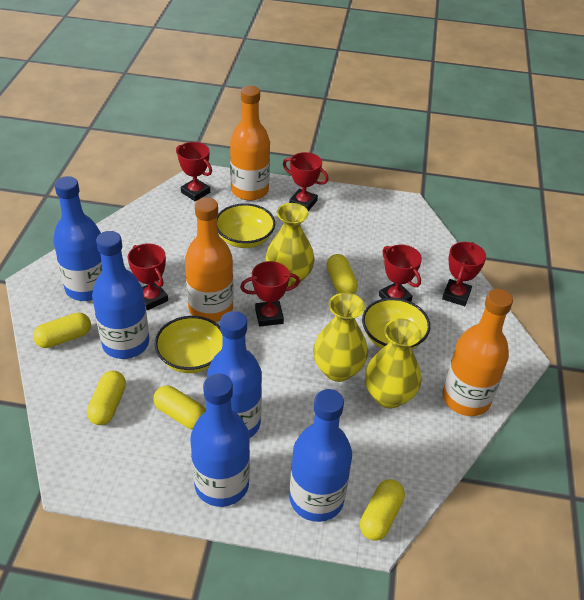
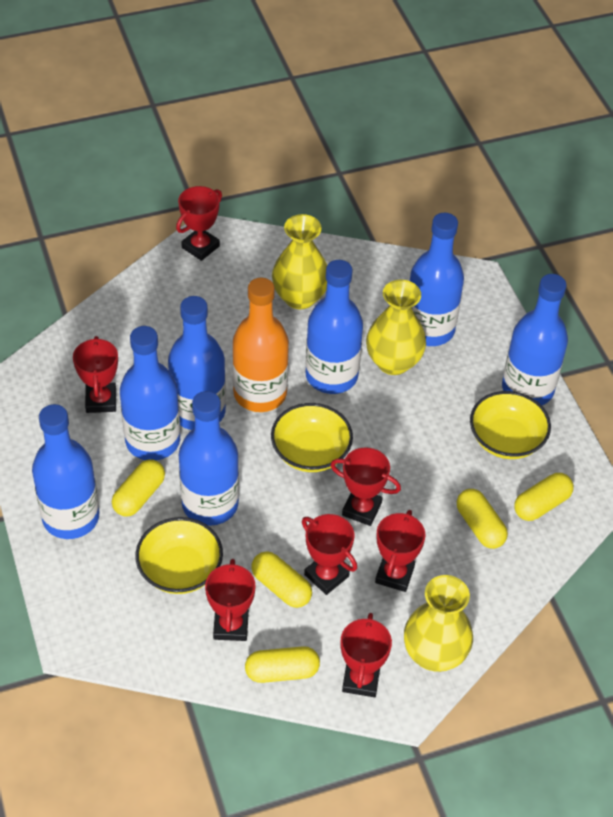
blue bottle: 5 -> 7
orange bottle: 3 -> 1
red trophy: 6 -> 7

